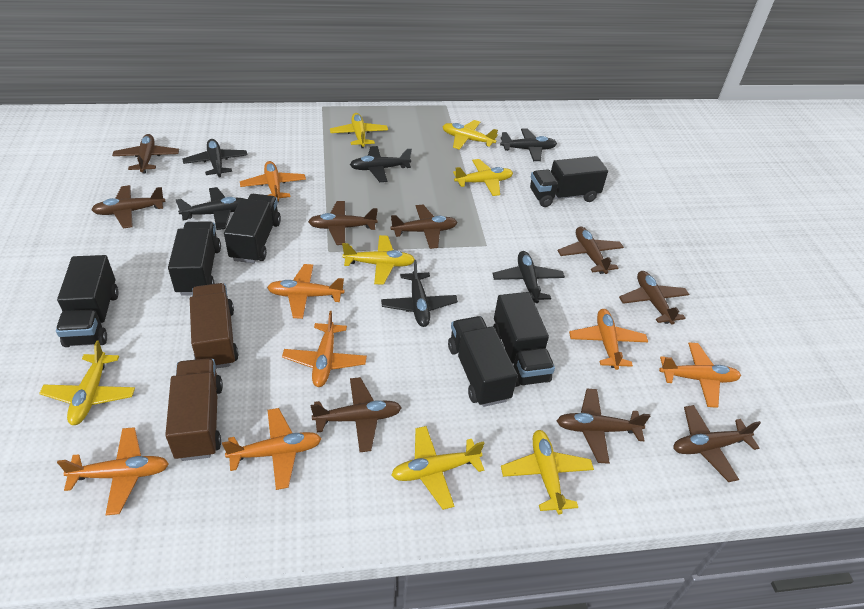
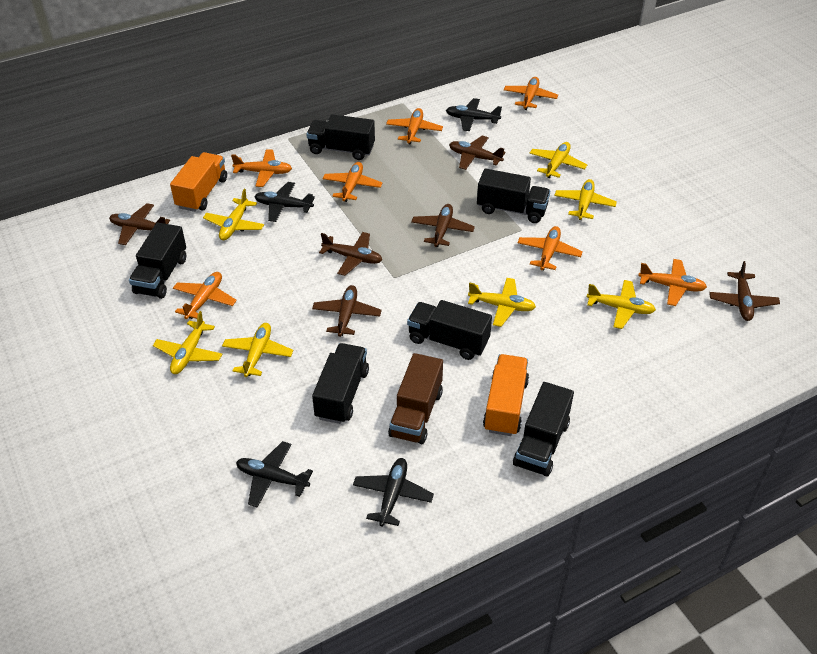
black plane: 6 -> 4
brown plane: 9 -> 6
brown truck: 2 -> 1
orange truck: 0 -> 2

